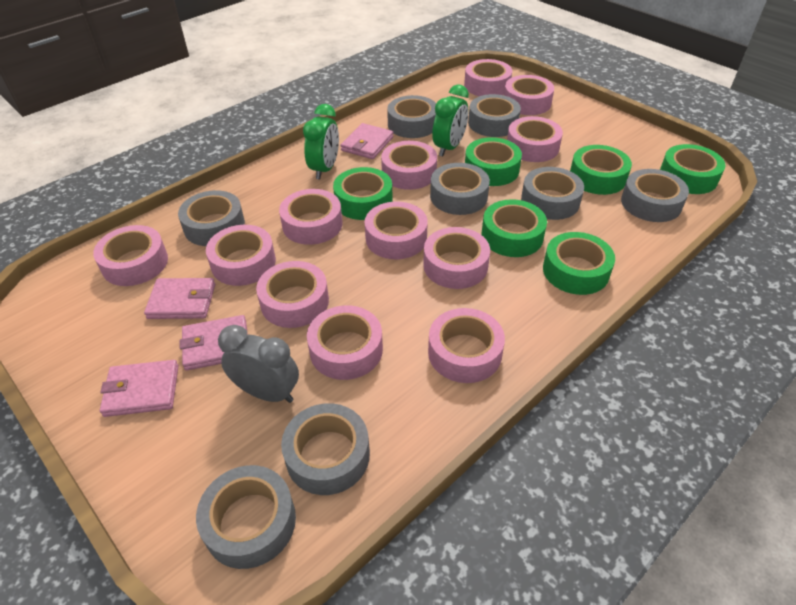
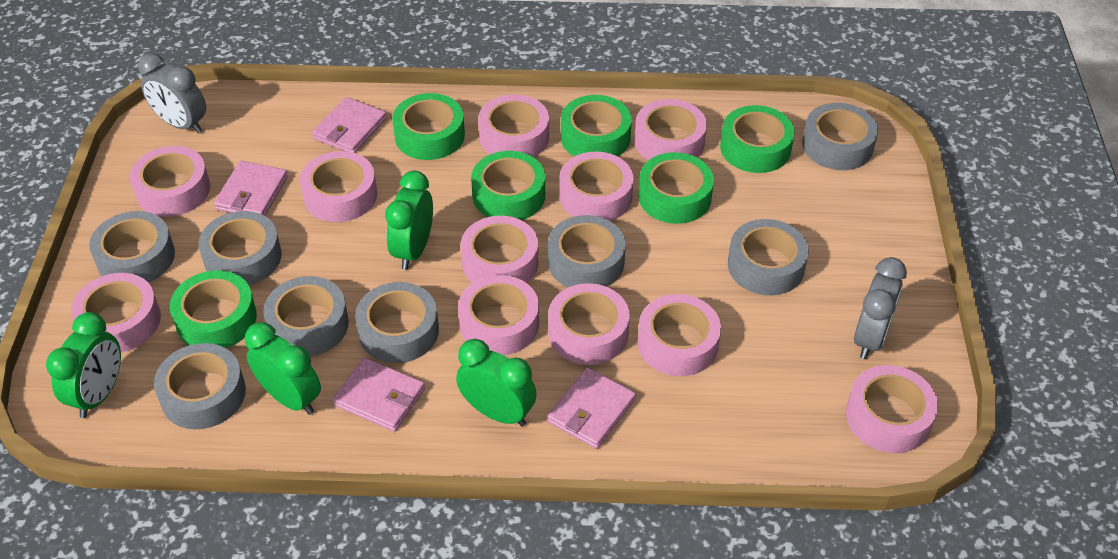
green clock: 2 -> 4
grey clock: 1 -> 2
pink tape: 12 -> 11

